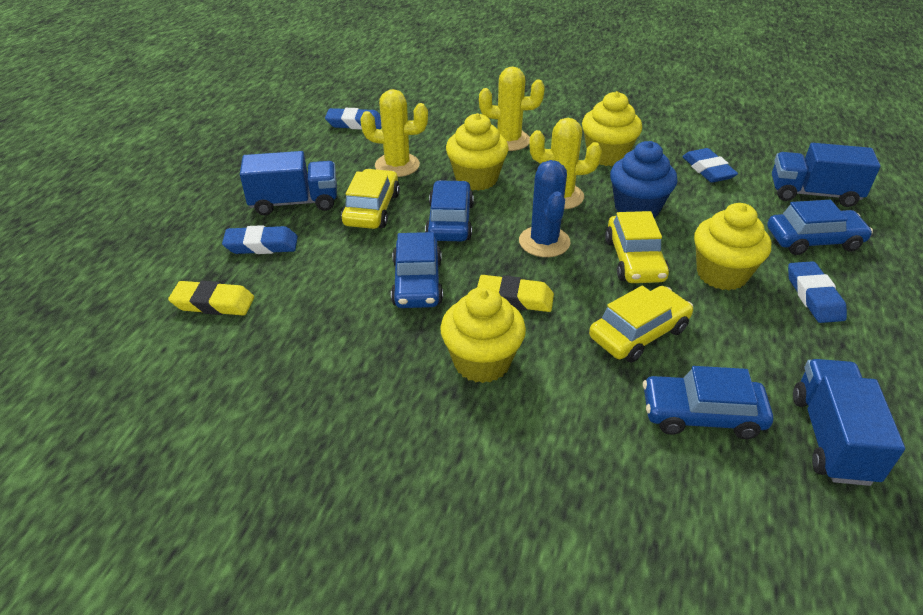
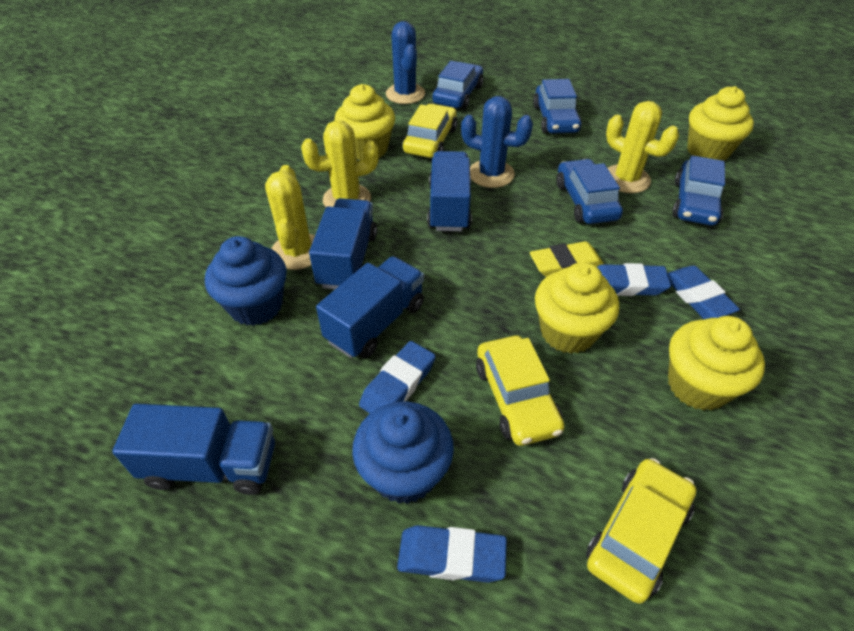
blue cactus: 1 -> 2
blue cupcake: 1 -> 2
blue truck: 3 -> 4
yellow eraser: 2 -> 1

